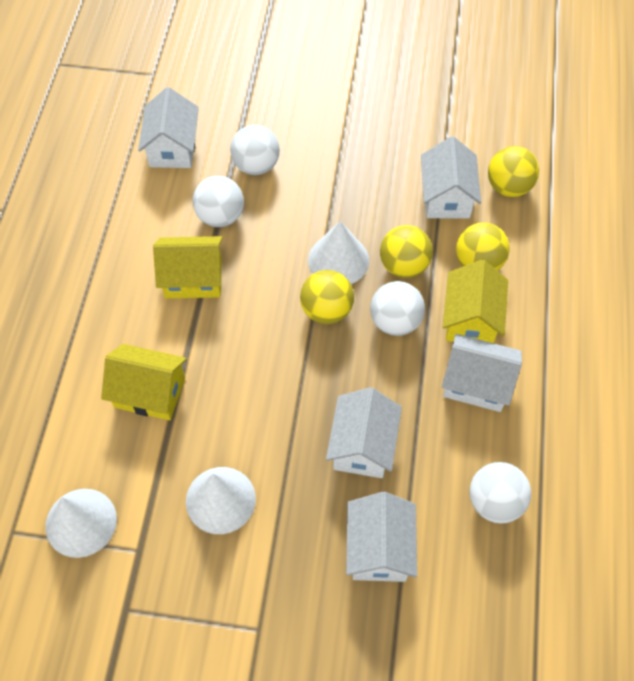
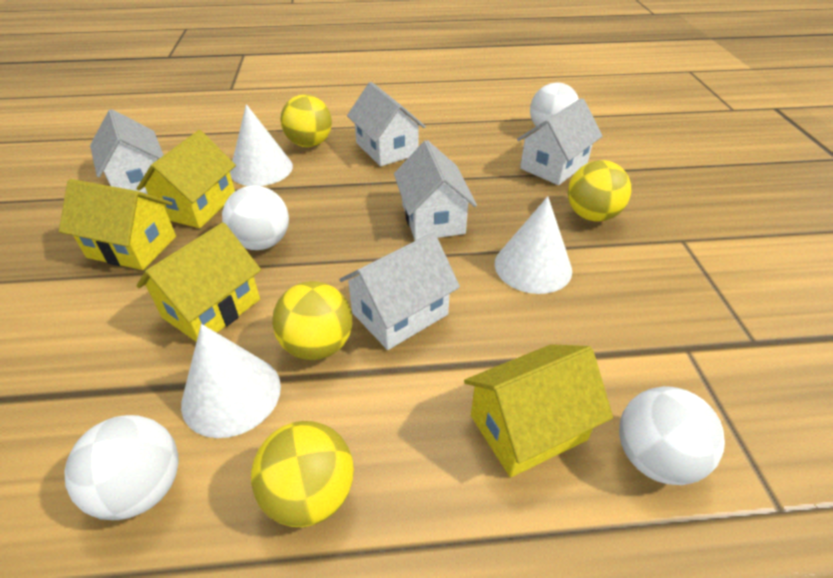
yellow house: 3 -> 4

